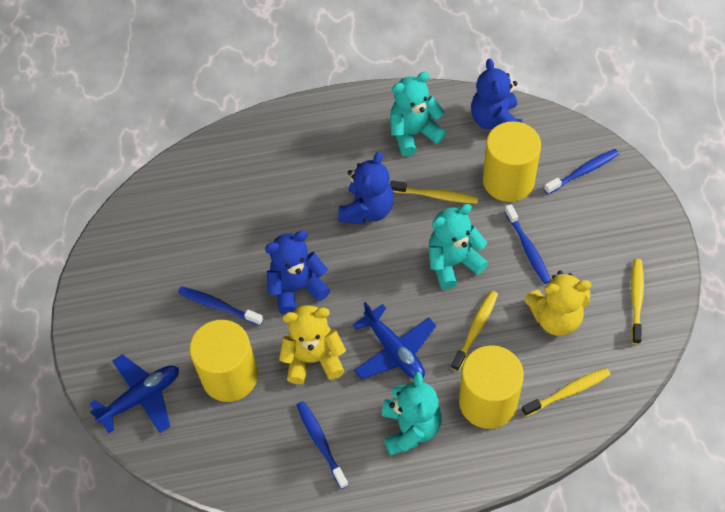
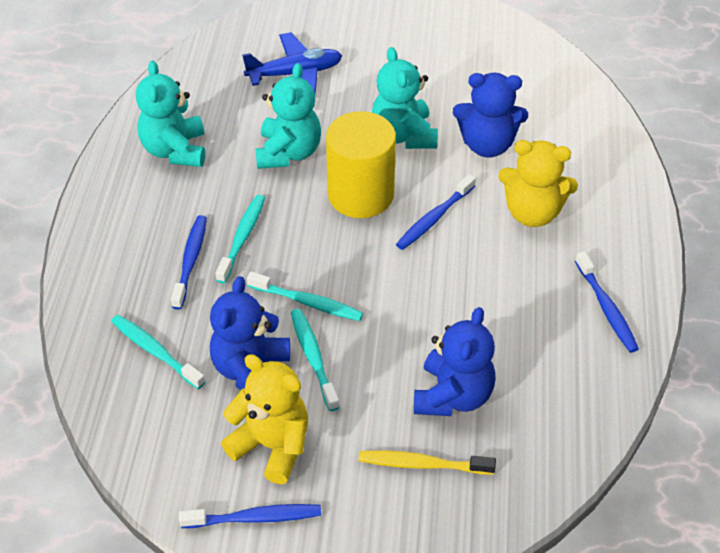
blue plane: 2 -> 1
turquoise toothbrush: 0 -> 4
yellow cylinder: 3 -> 1
yellow toothbrush: 4 -> 1

